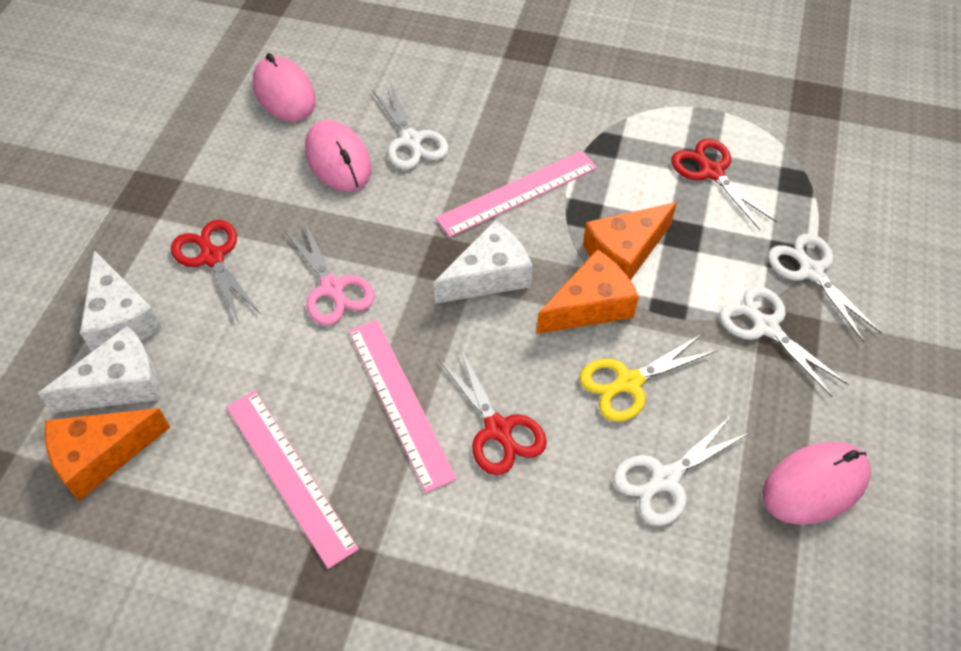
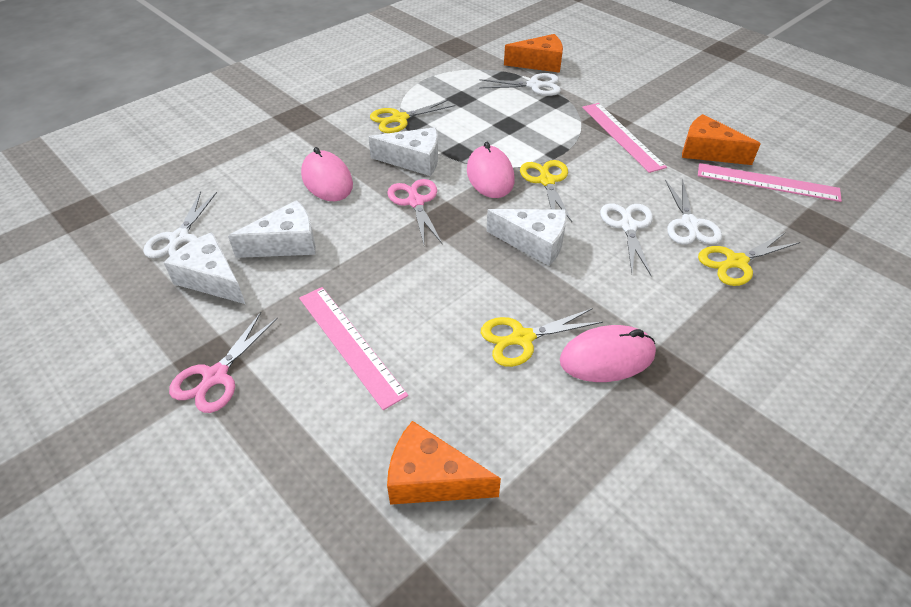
pink scissors: 1 -> 2
red scissors: 3 -> 0
white cheese: 3 -> 4
yellow scissors: 1 -> 4

